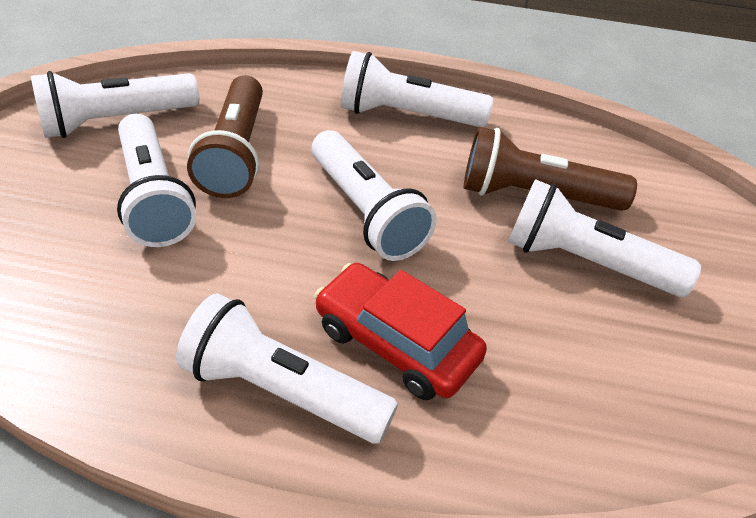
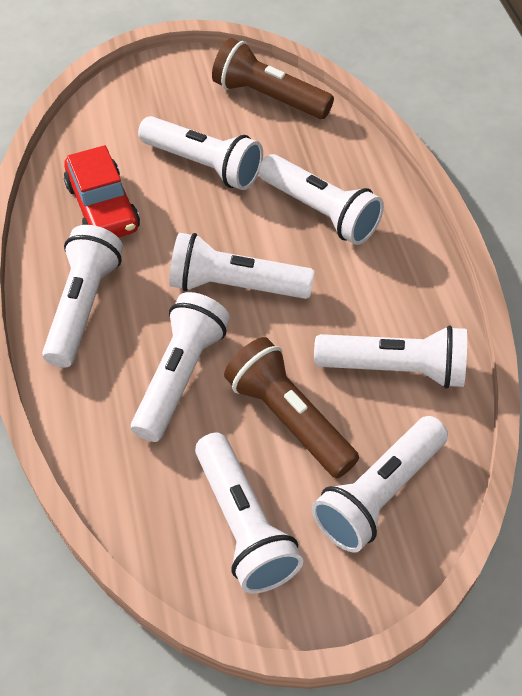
white flashlight: 6 -> 8

